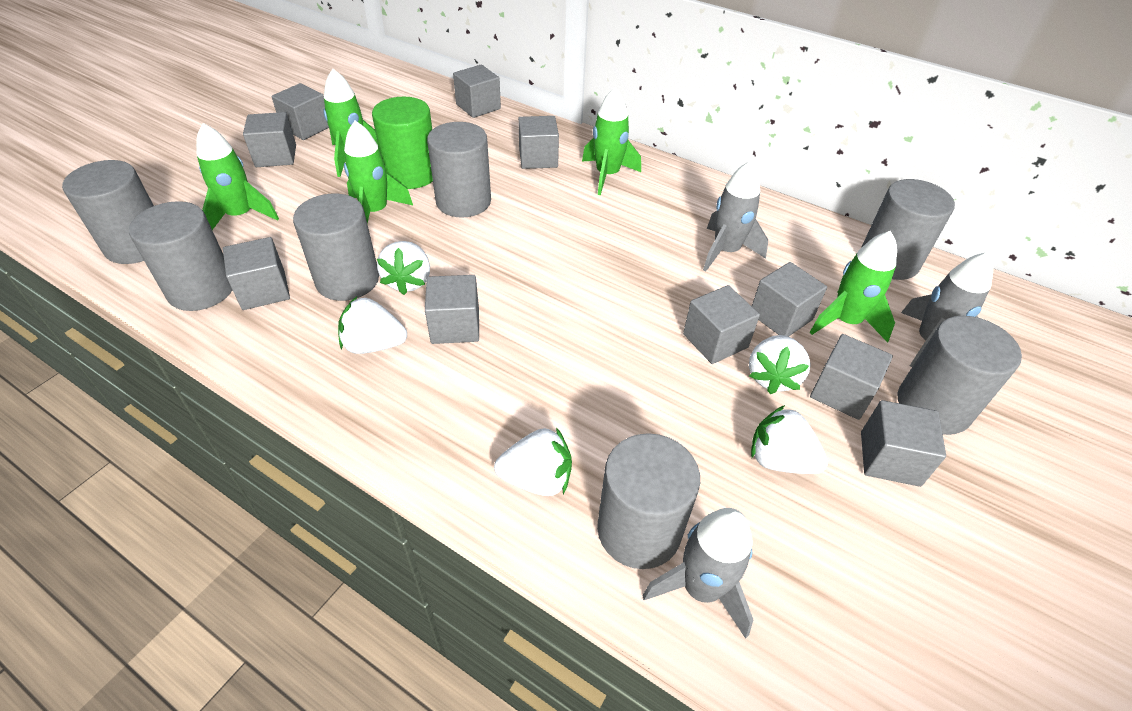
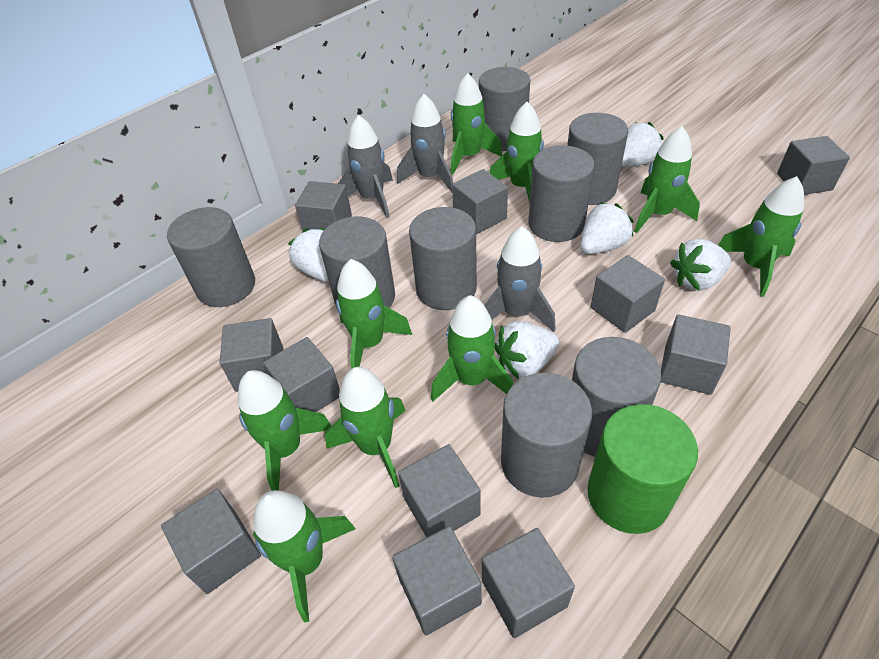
green rocket: 5 -> 9
grey cube: 10 -> 11
grey cylinder: 7 -> 8

